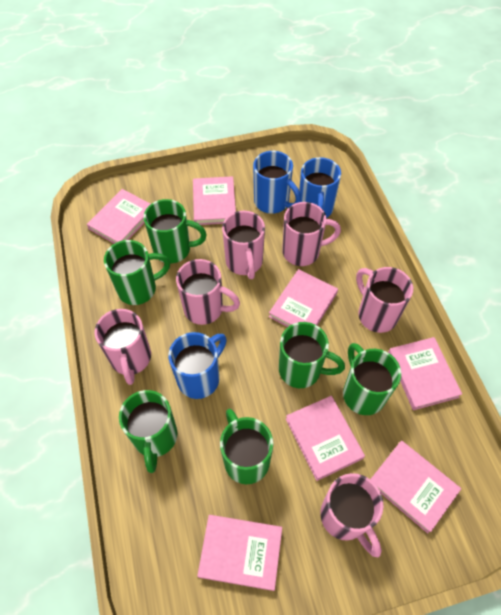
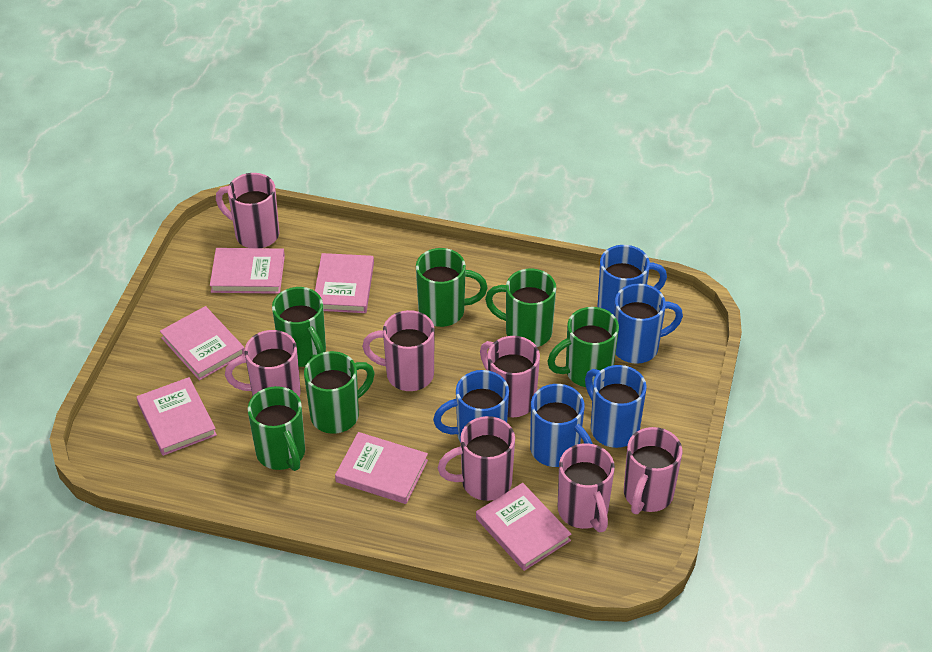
blue mug: 3 -> 5
pink book: 7 -> 6
pink mug: 6 -> 7

